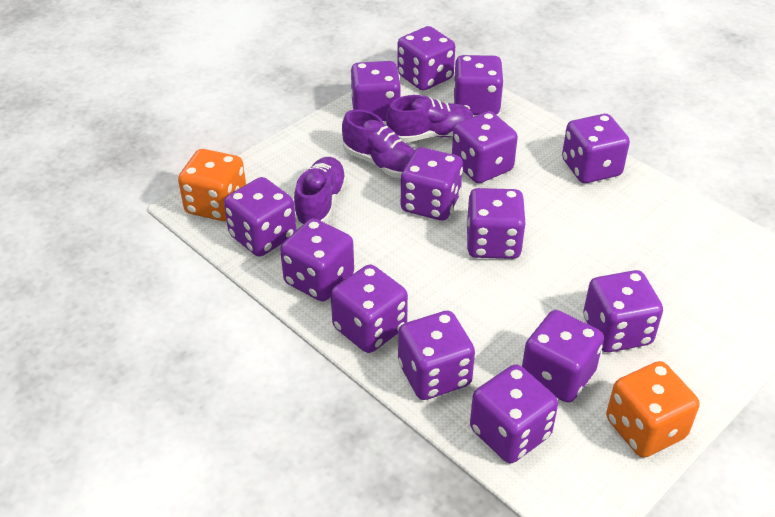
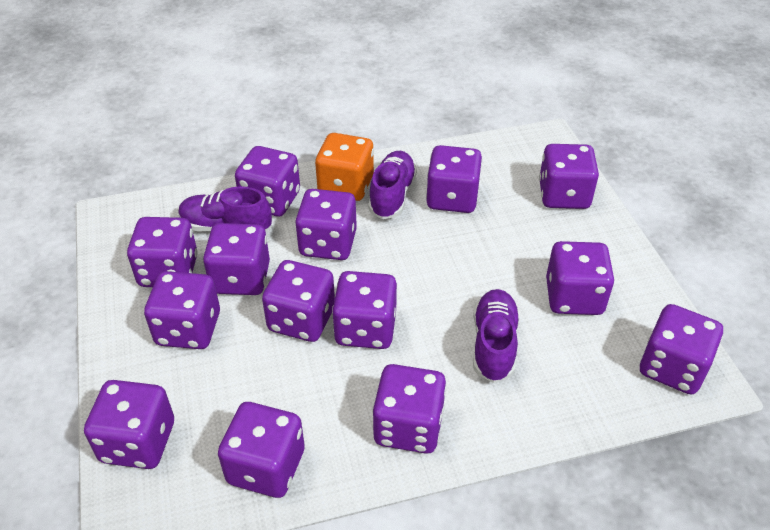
orange dice: 2 -> 1

